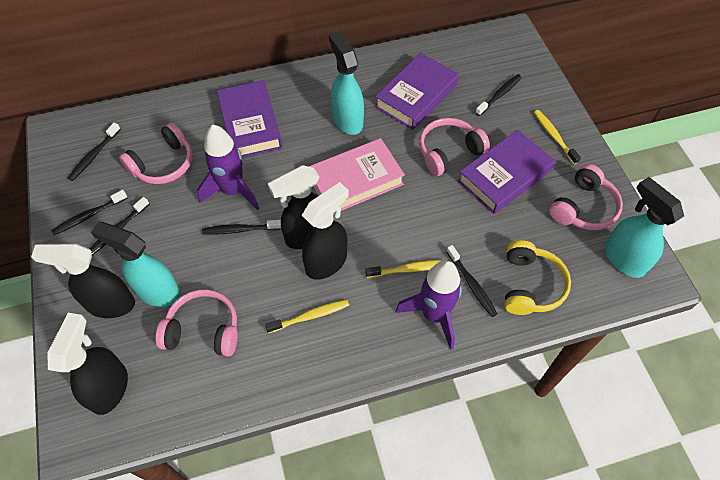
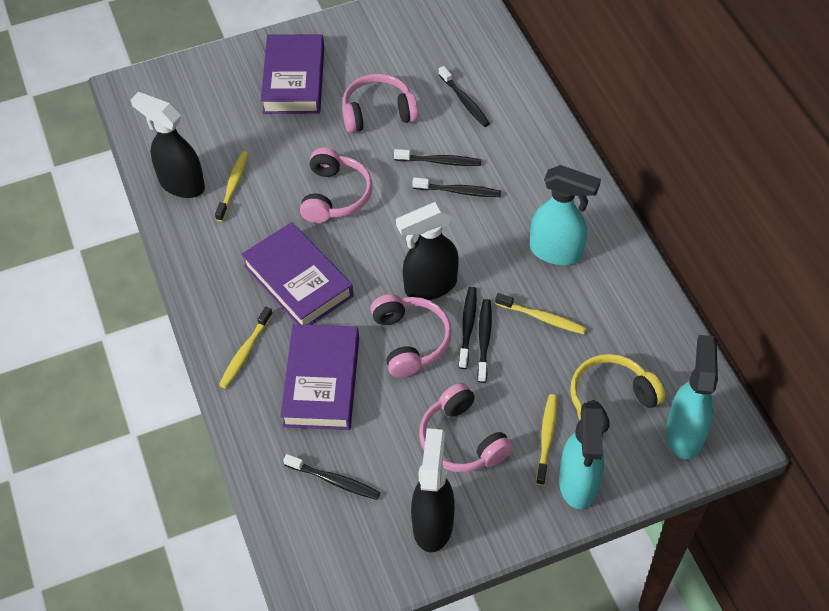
black spray bottle: 4 -> 3
pink book: 1 -> 0
purple rocket: 2 -> 0
yellow toothbrush: 3 -> 4

